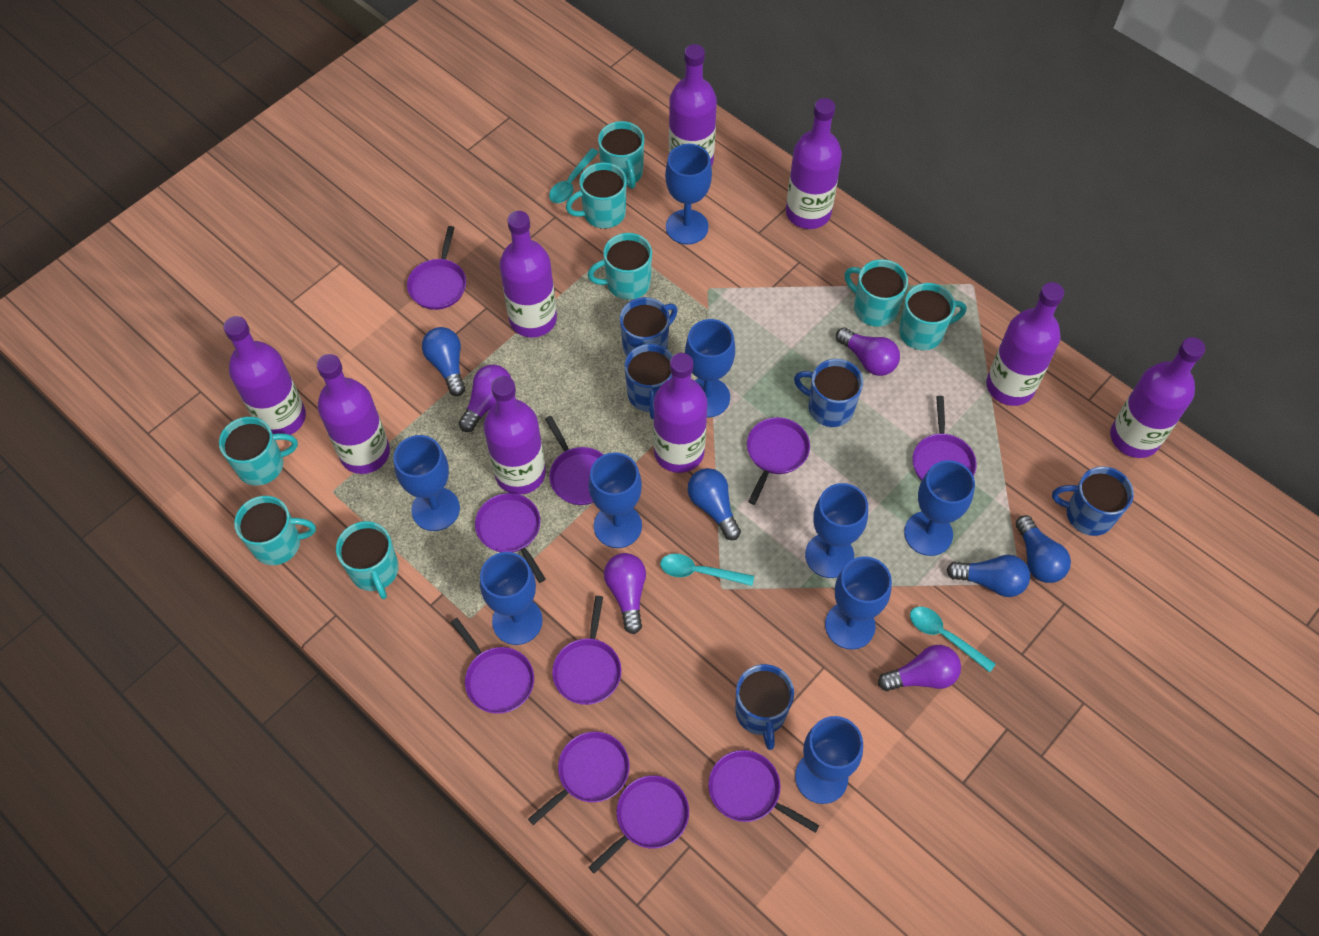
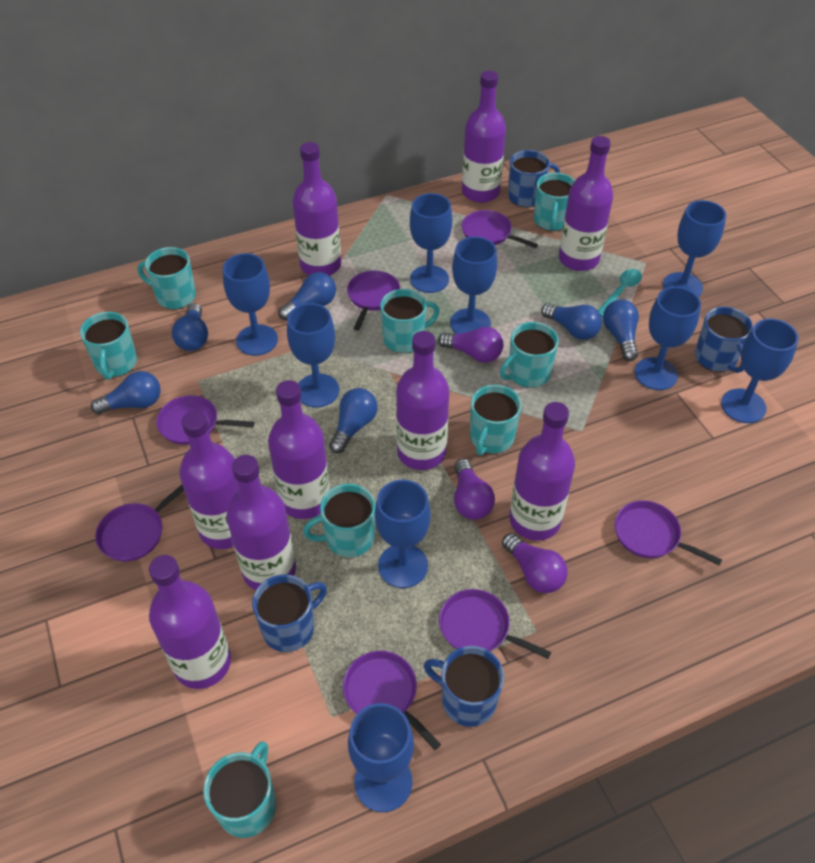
blue light bulb: 4 -> 6
blue mug: 5 -> 4
purple light bulb: 4 -> 3
purple pan: 10 -> 7
turquoise spoon: 3 -> 1

